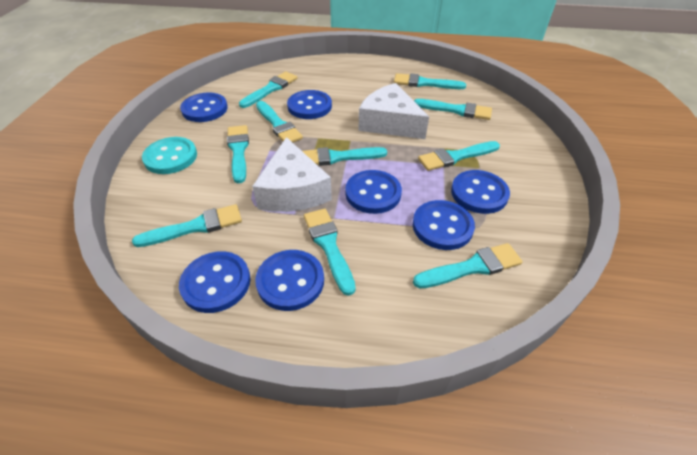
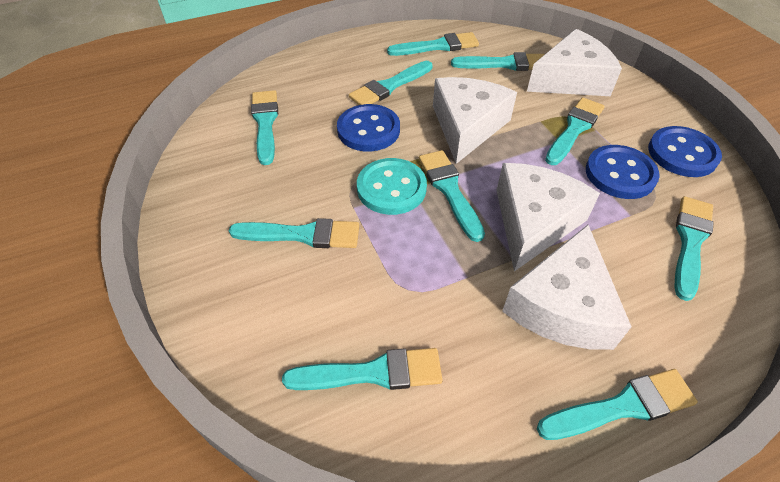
blue button: 7 -> 3
white cheese: 2 -> 4

